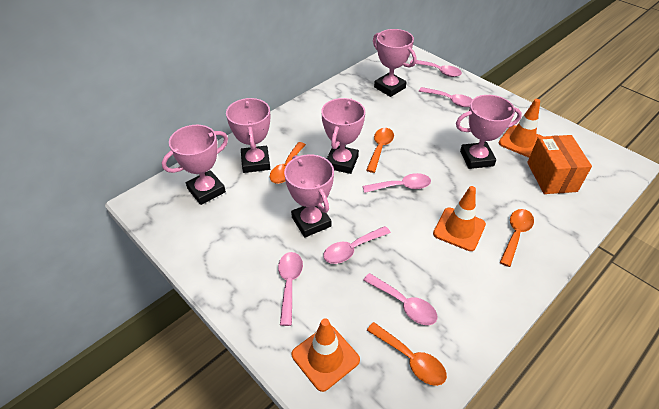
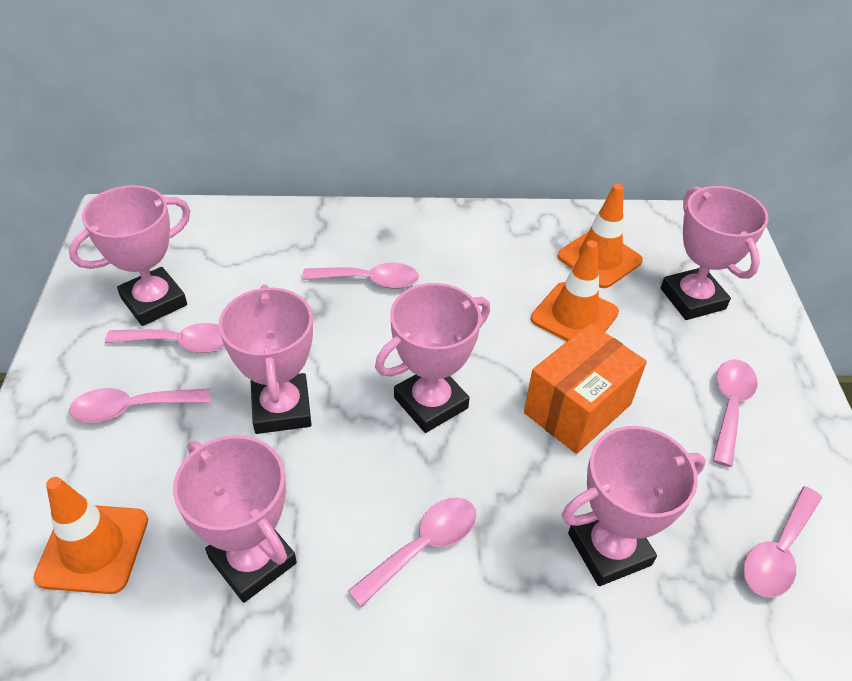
orange spoon: 4 -> 0

